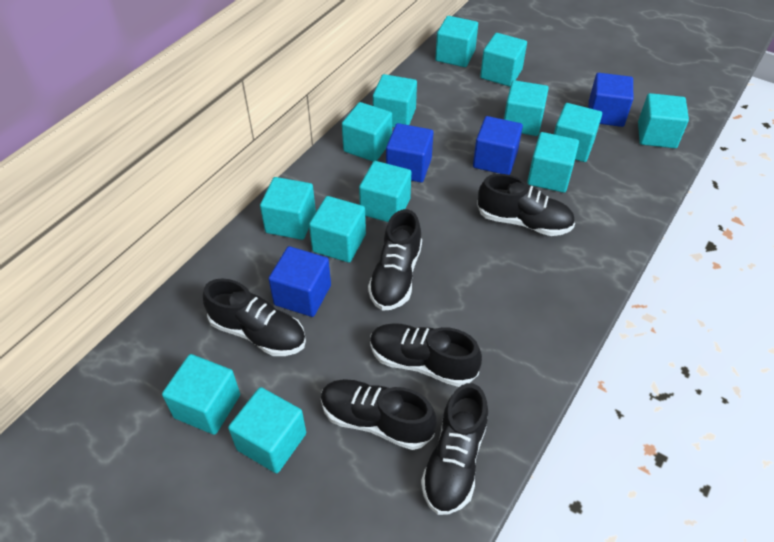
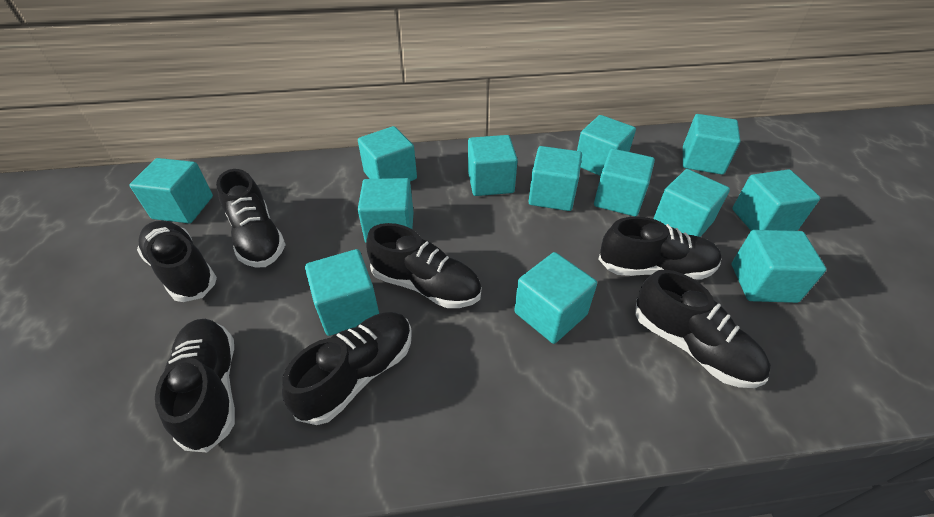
black shoe: 6 -> 7
blue cube: 4 -> 0

